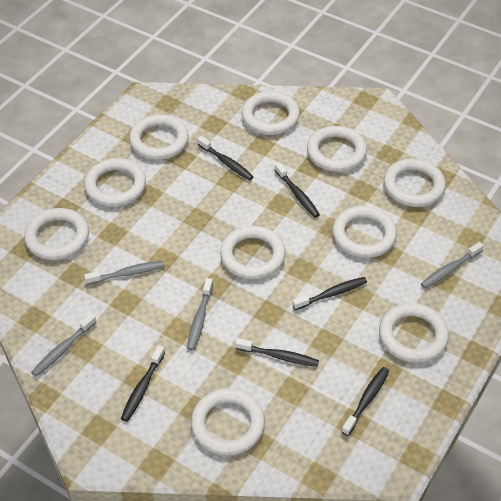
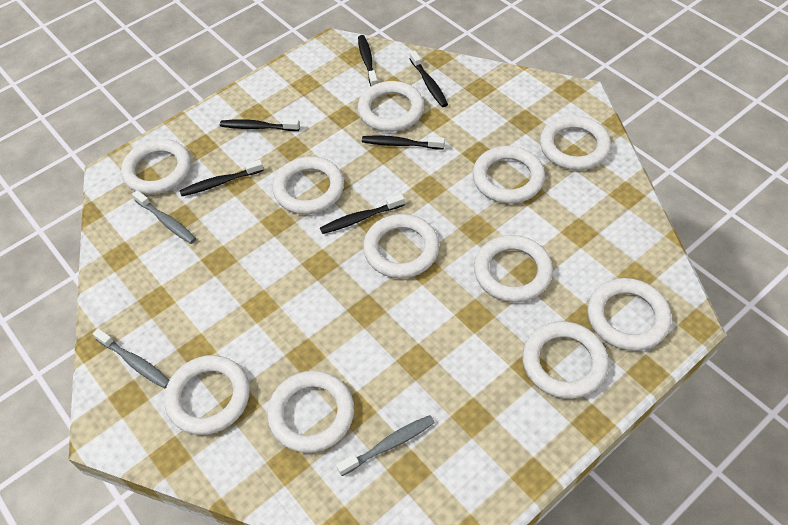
grey toothbrush: 4 -> 3
white ring: 10 -> 11

